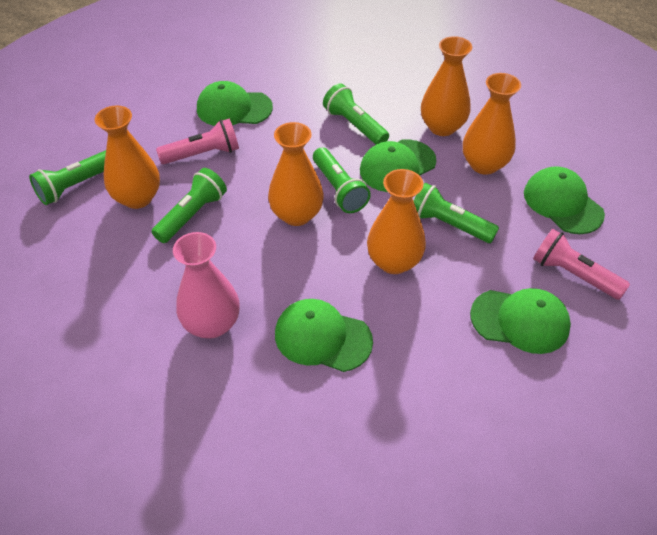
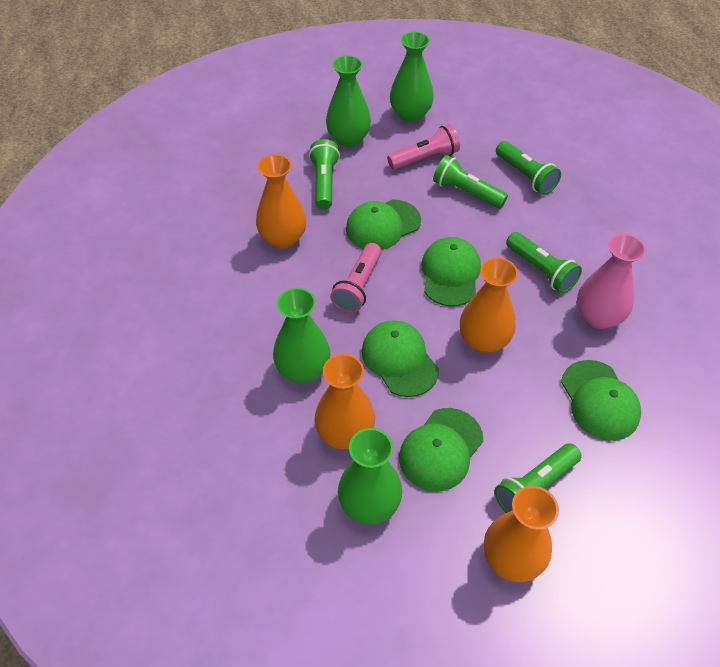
green vase: 0 -> 4
orange vase: 5 -> 4

